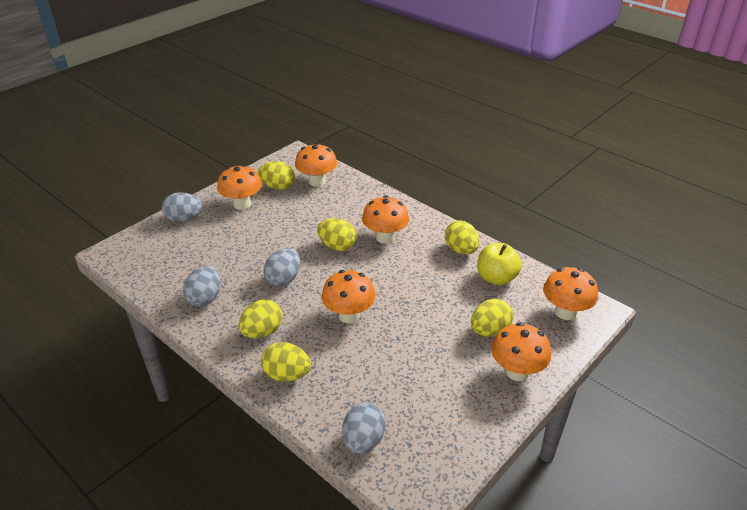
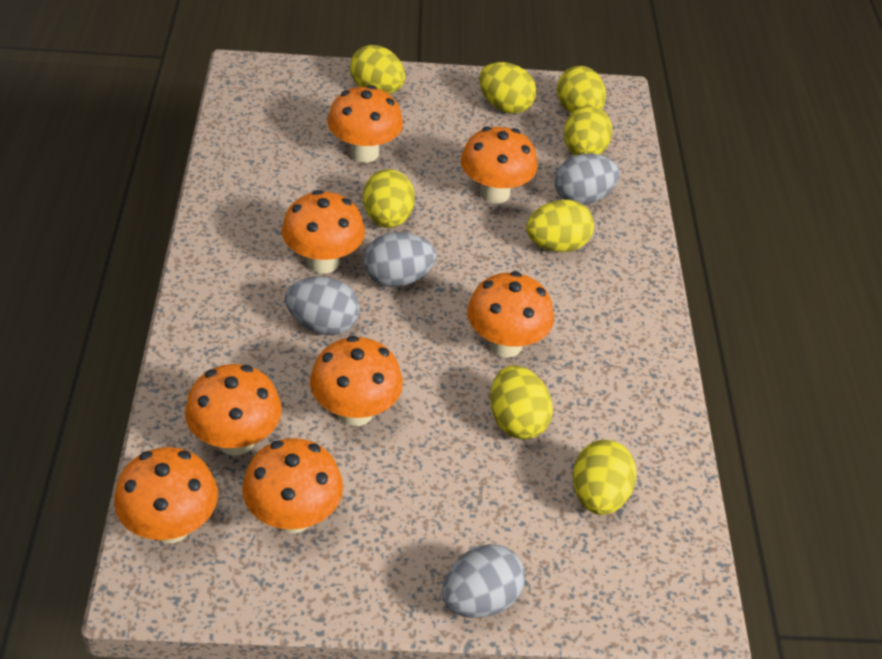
orange mushroom: 6 -> 8
yellow apple: 1 -> 0
yellow egg: 6 -> 8

